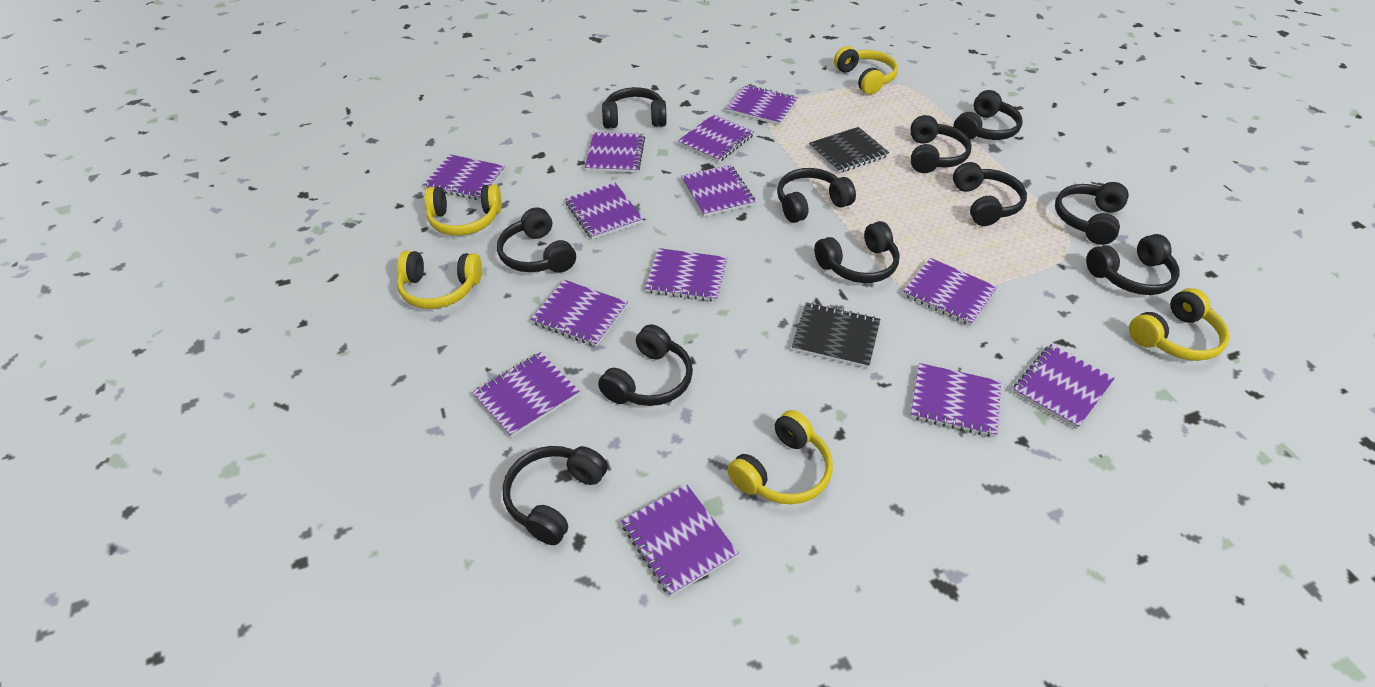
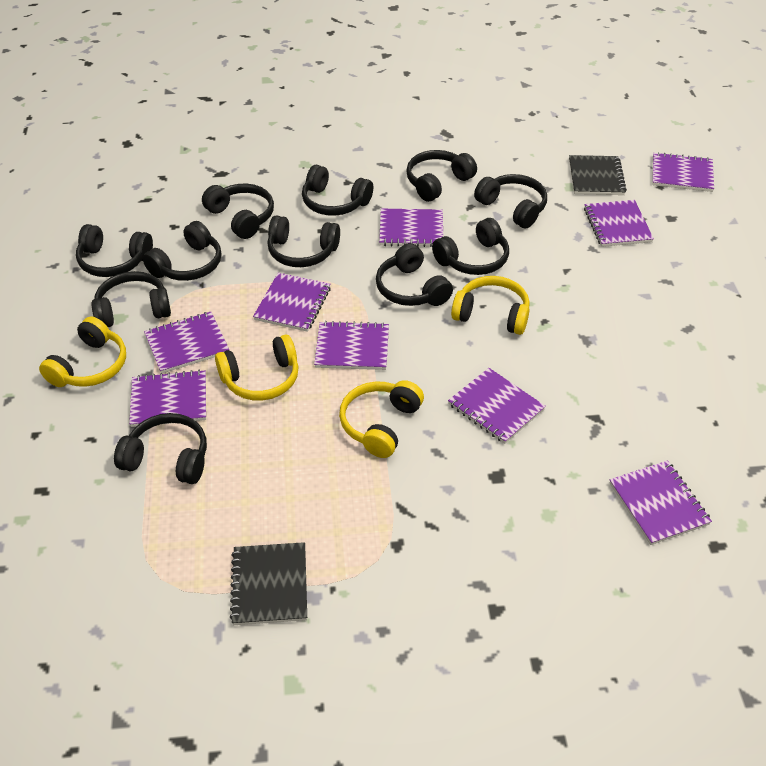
purple notebook: 13 -> 9
yellow headphones: 5 -> 4

